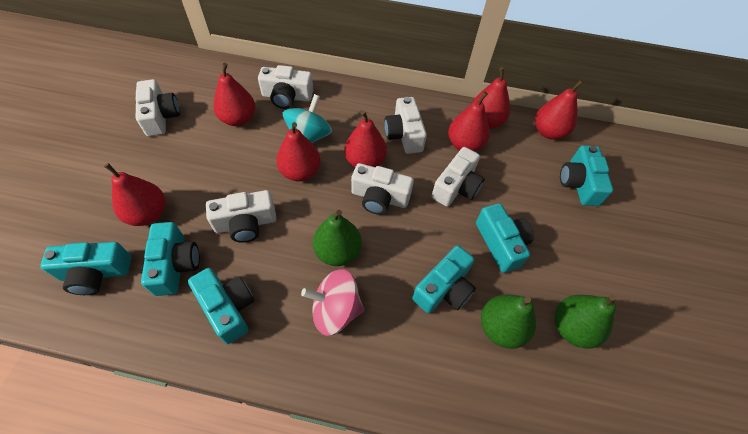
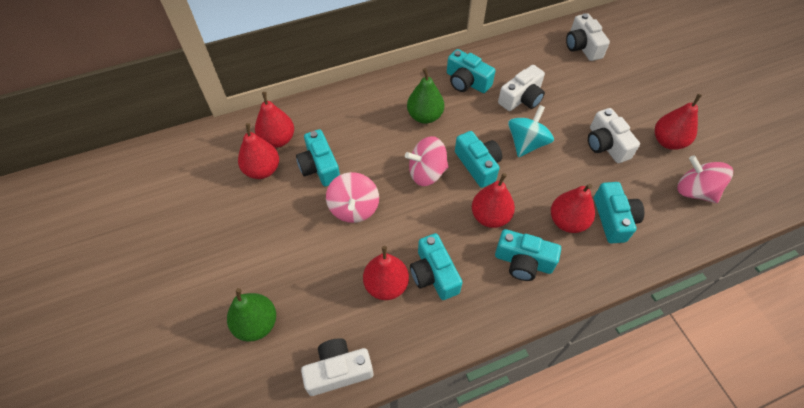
green pear: 3 -> 2
pink spinning top: 1 -> 3
red pear: 7 -> 6
white camera: 6 -> 4

